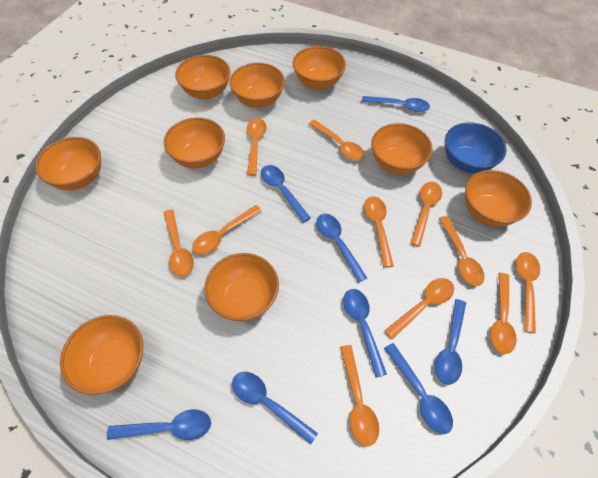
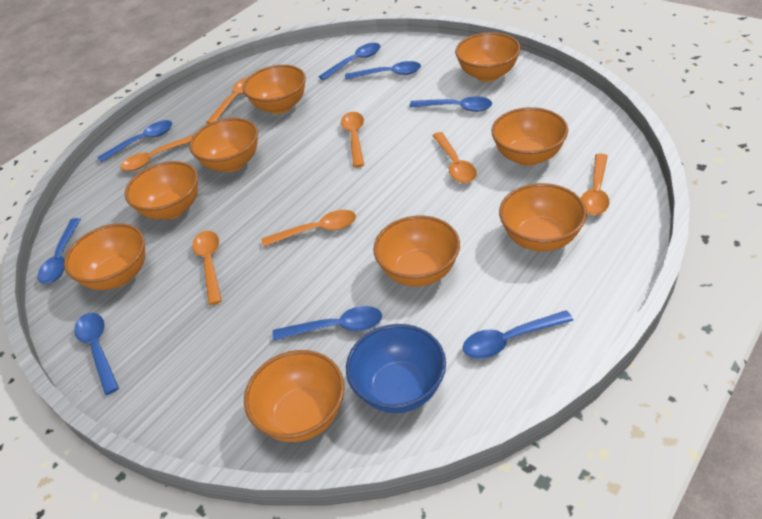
orange spoon: 11 -> 7

